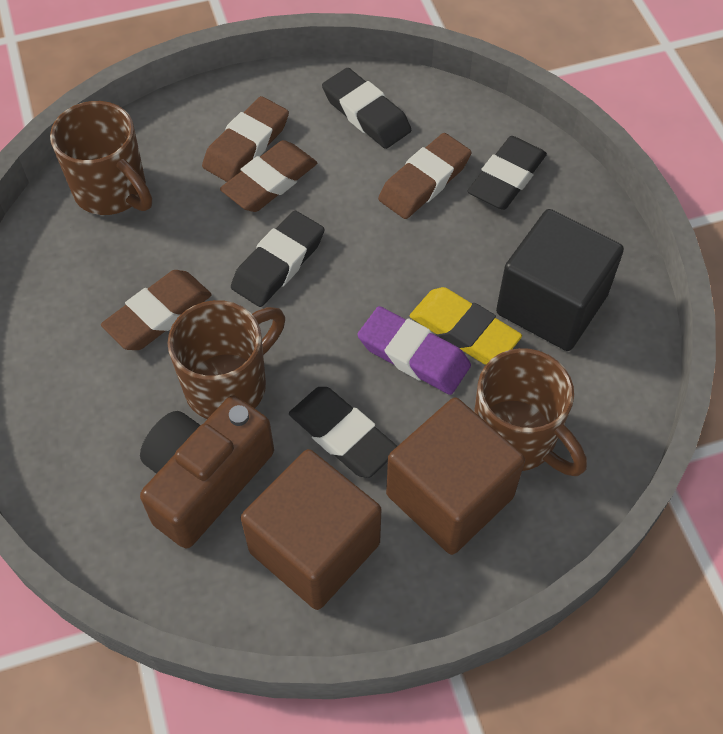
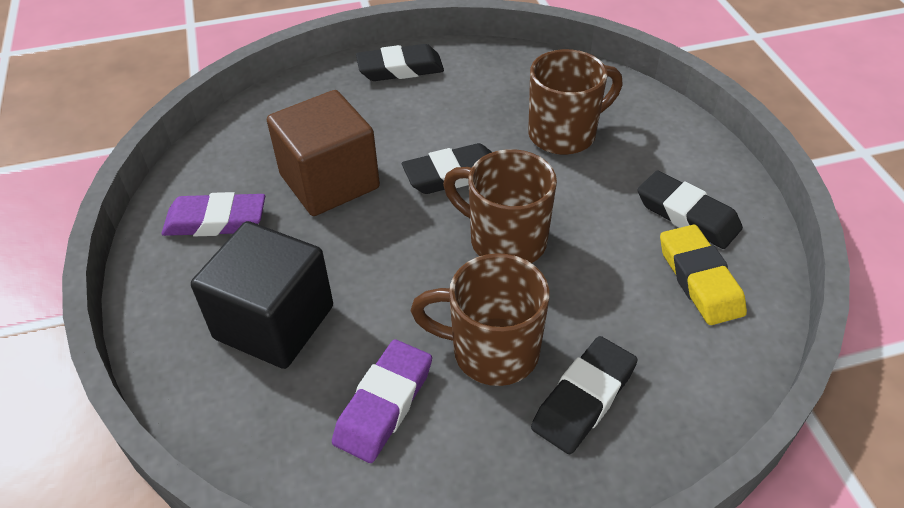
brown camera: 1 -> 0
brown cube: 2 -> 1
brown eraser: 4 -> 0
purple eraser: 1 -> 2

